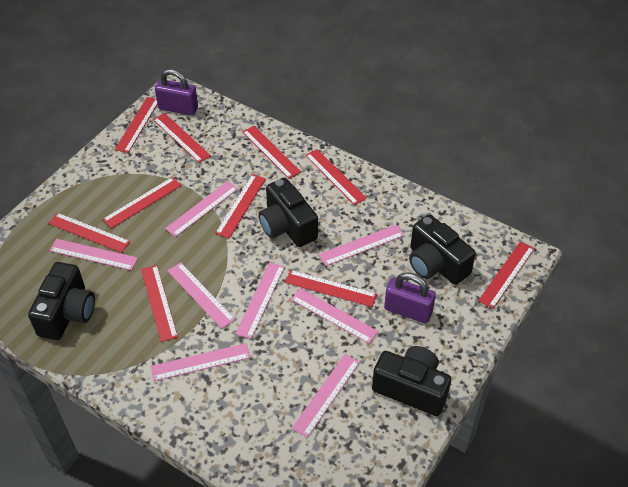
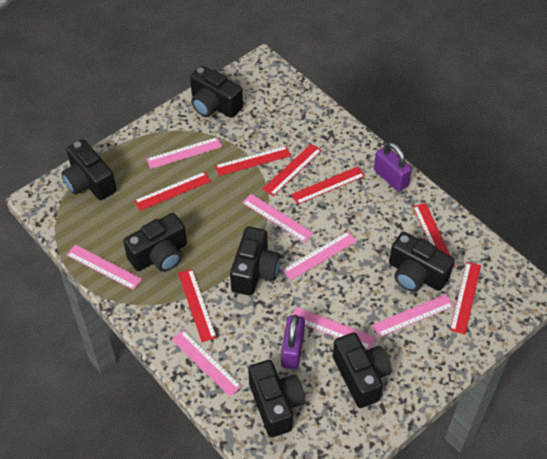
black camera: 4 -> 7
pink ruler: 8 -> 7
red ruler: 10 -> 7

